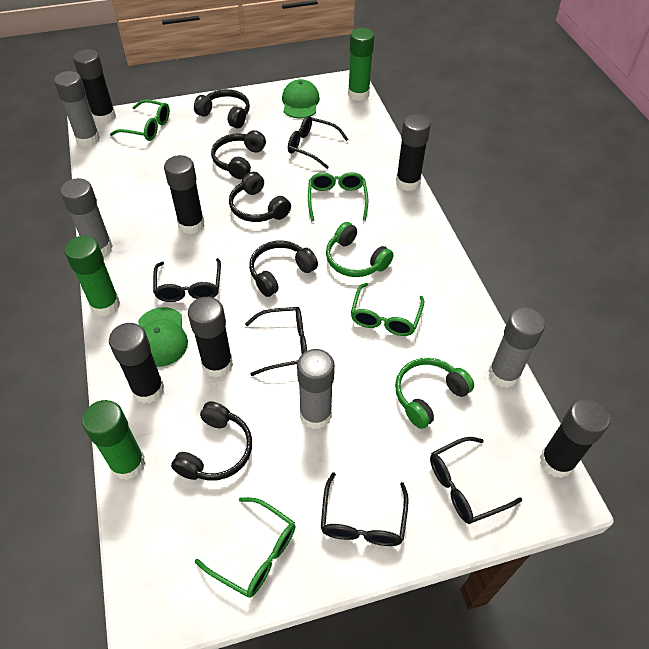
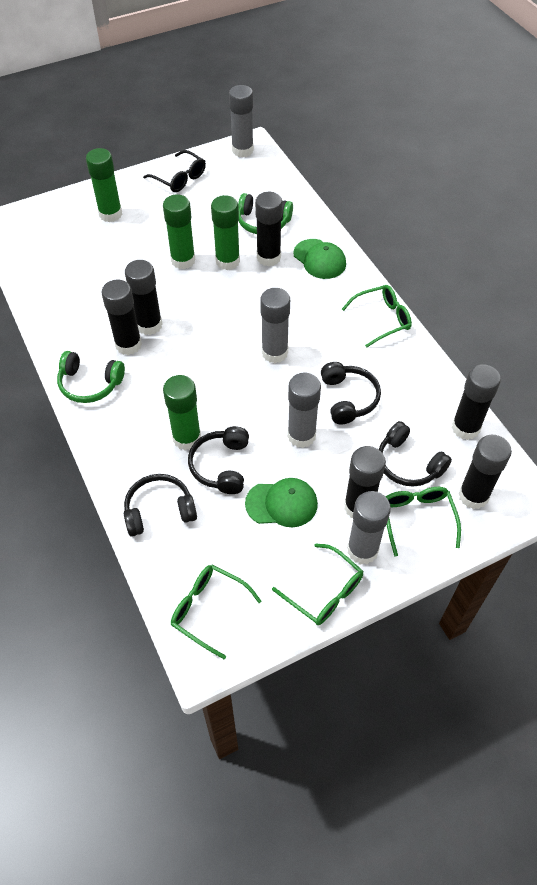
black glasses: 5 -> 1
black headphones: 5 -> 4
green glue stick: 3 -> 4

